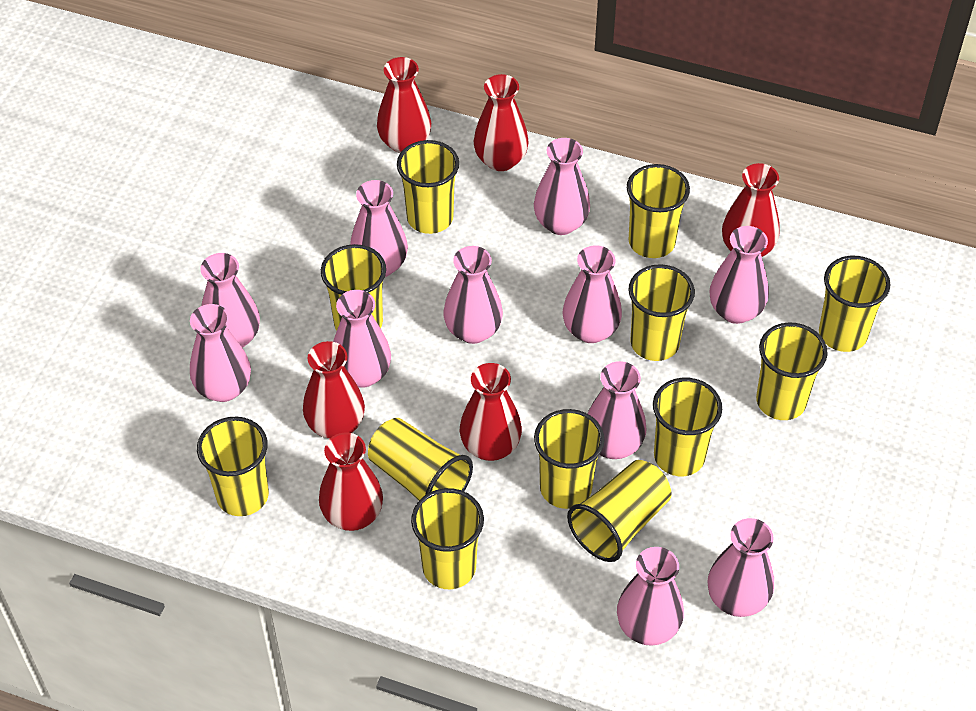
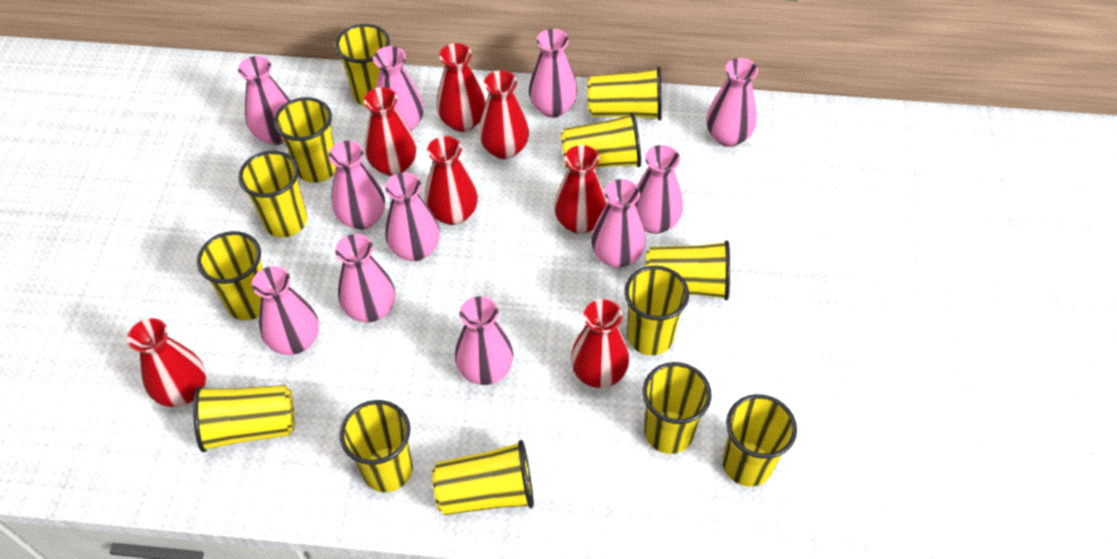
red vase: 6 -> 7
yellow cup: 12 -> 13

